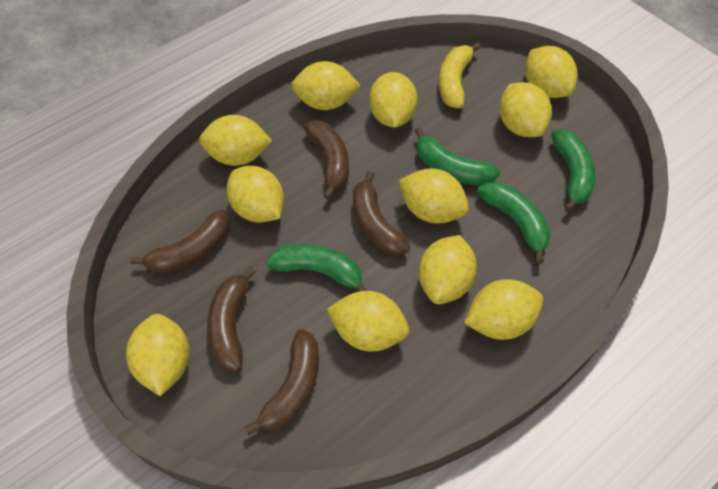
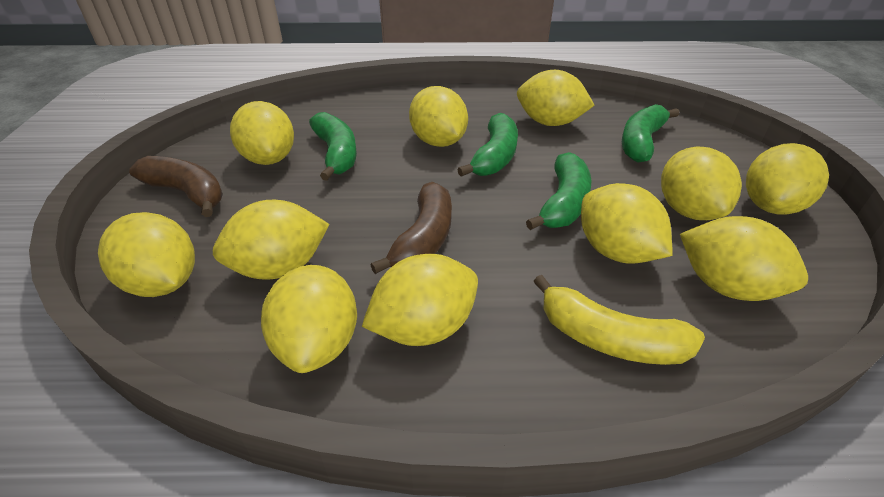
brown banana: 5 -> 2

